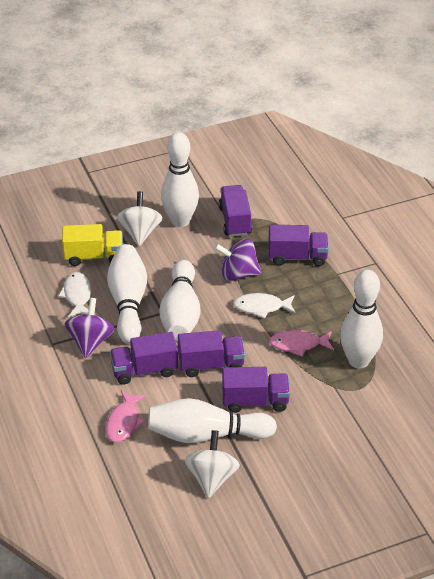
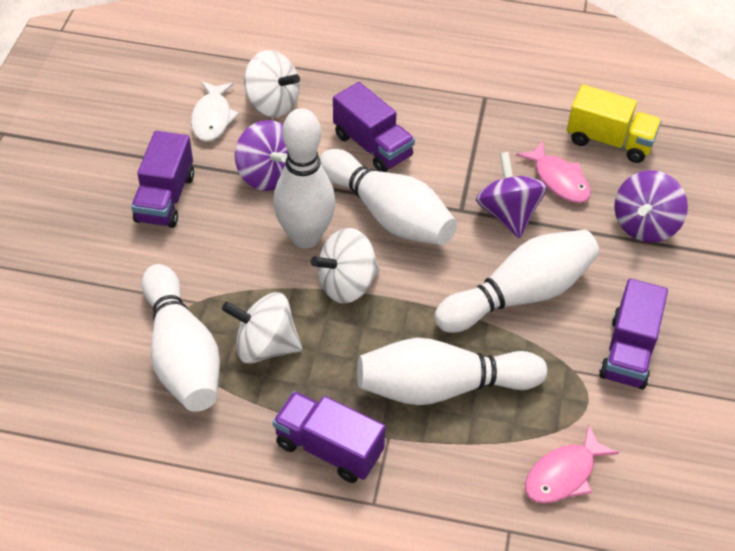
purple spinning top: 2 -> 3
purple truck: 5 -> 4
white fish: 2 -> 1
white spinning top: 2 -> 3

